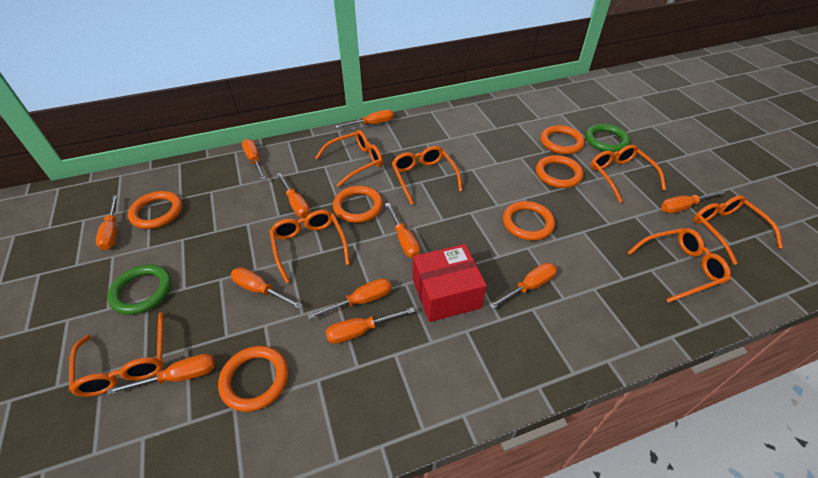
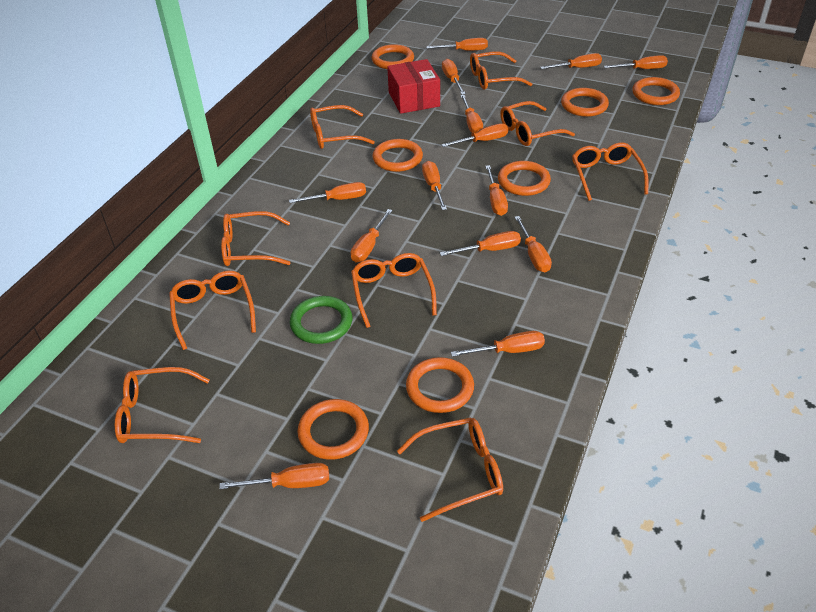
green ring: 2 -> 1
orange glasses: 7 -> 9
orange ring: 6 -> 7
orange screwdriver: 11 -> 14

